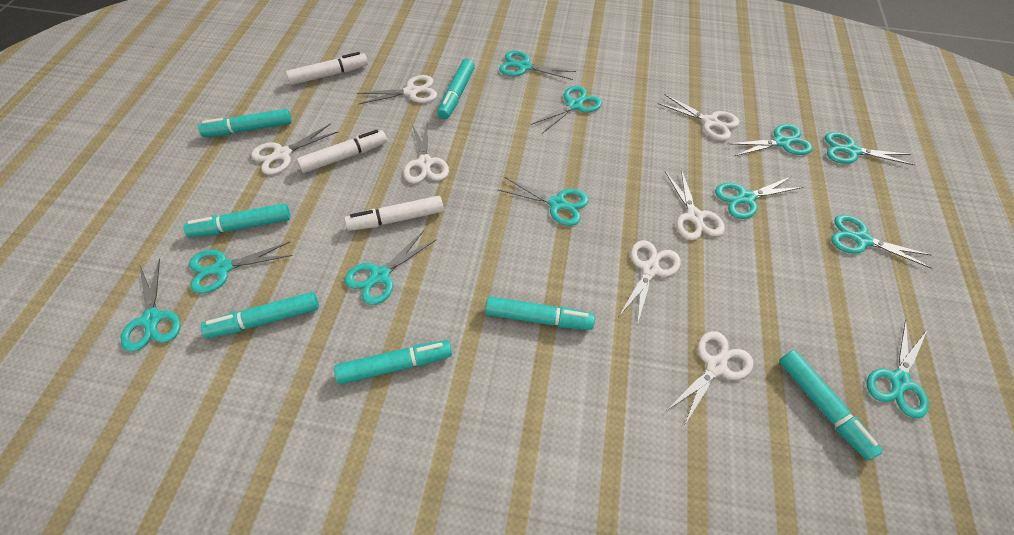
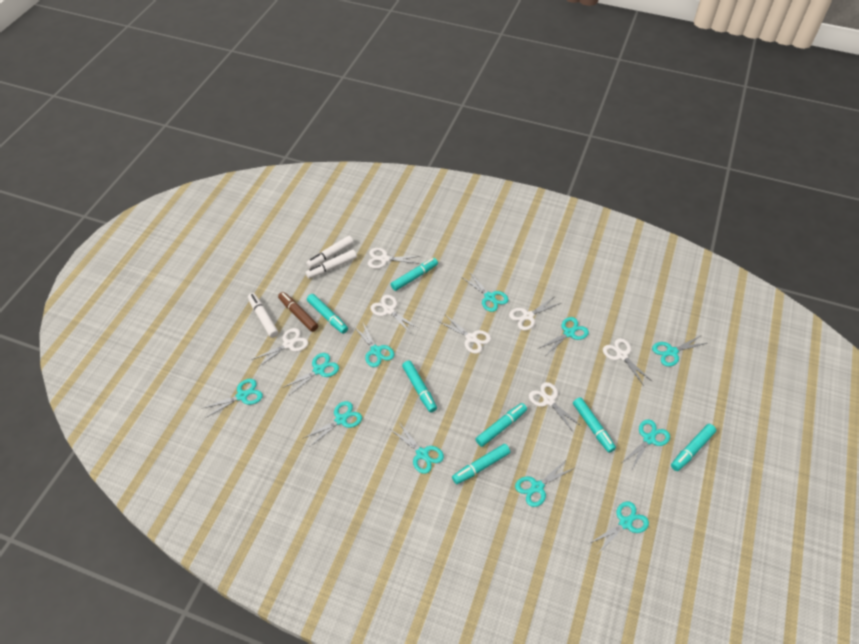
brown marker: 0 -> 1

